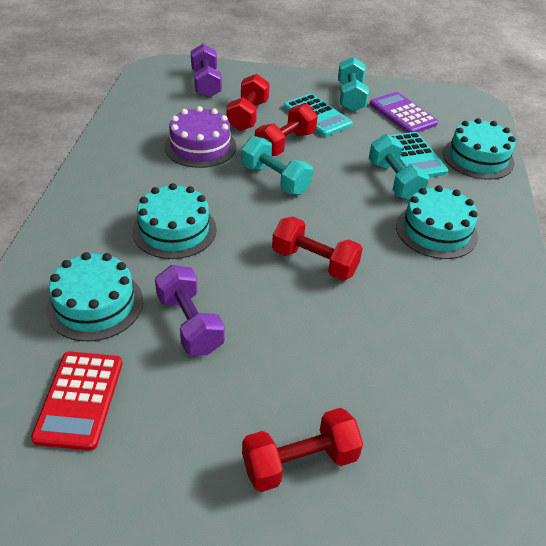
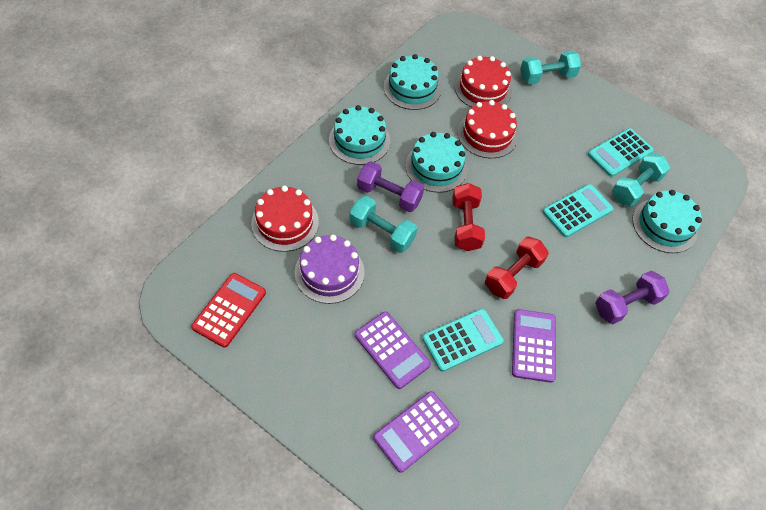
purple calculator: 1 -> 3
red cake: 0 -> 3
red dumbbell: 4 -> 2
turquoise calculator: 2 -> 3

